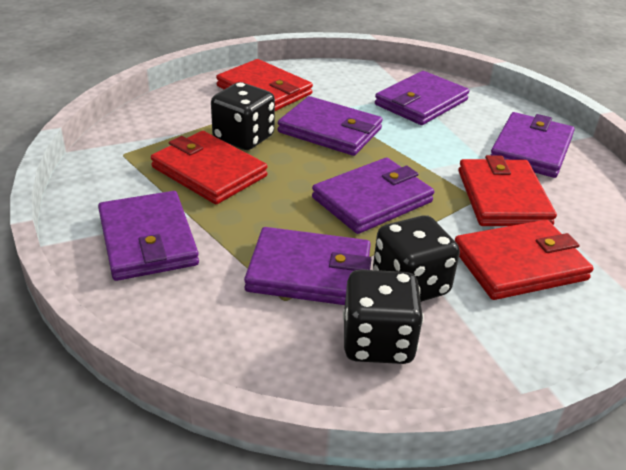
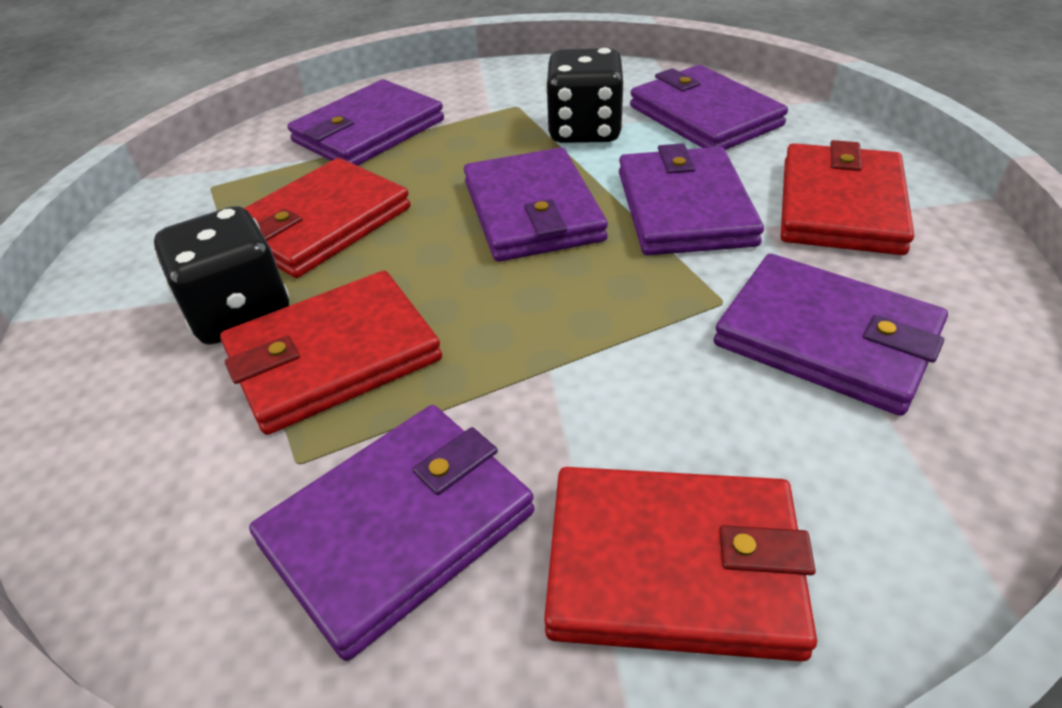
black dice: 3 -> 2

